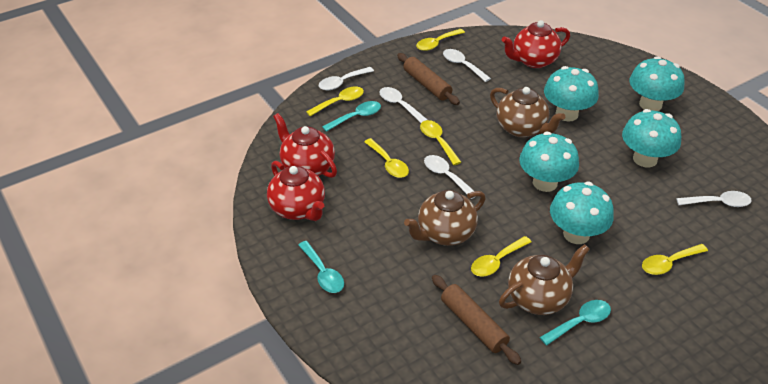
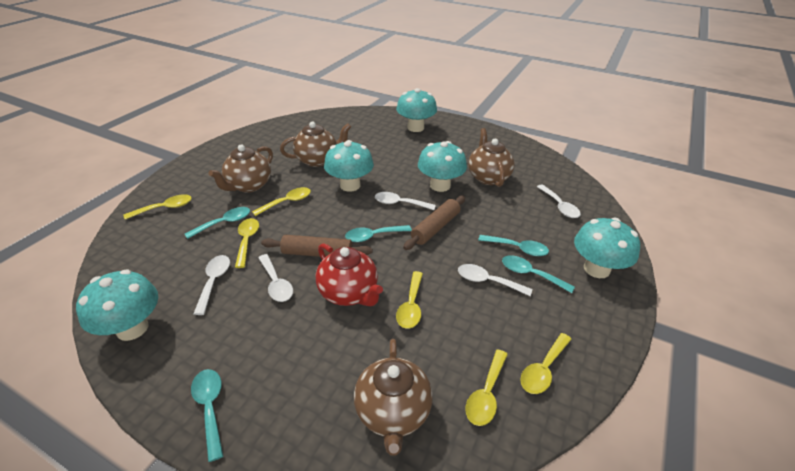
brown teapot: 3 -> 4
red teapot: 3 -> 1
turquoise spoon: 3 -> 5

